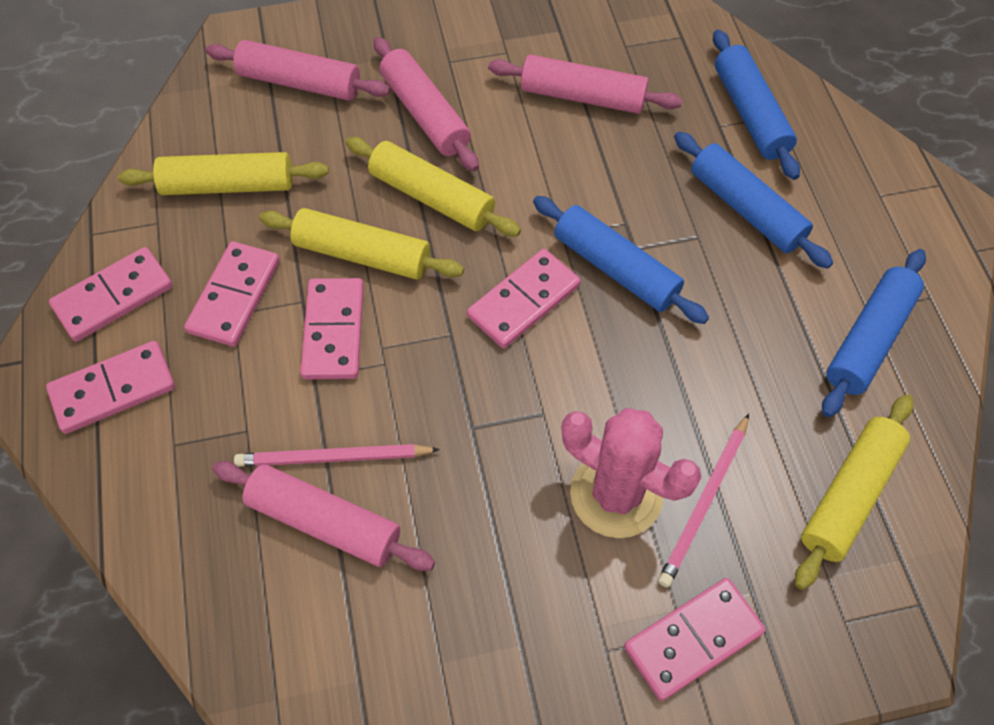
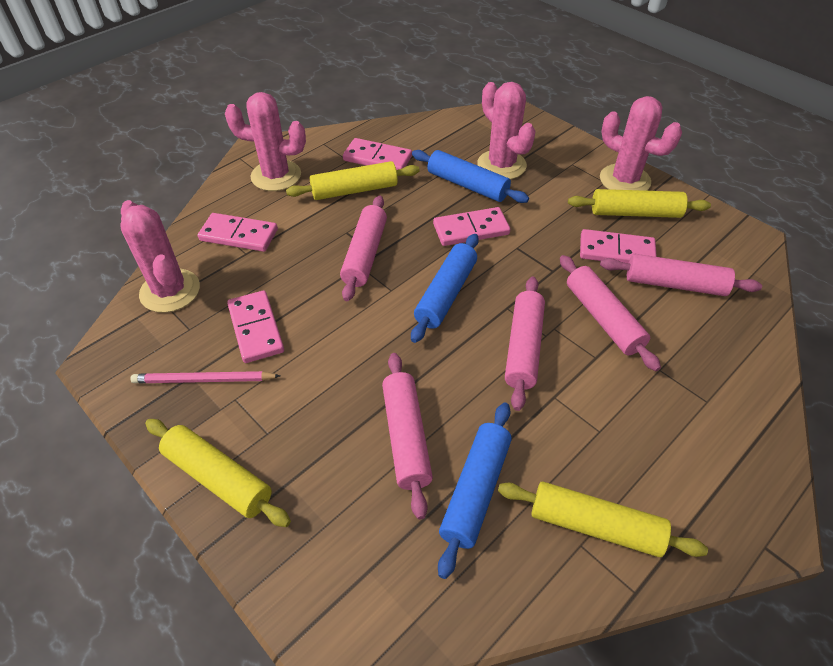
blue rolling pin: 4 -> 3
pink cactus: 1 -> 4
pink domino: 6 -> 5
pink pencil: 2 -> 1
pink rolling pin: 4 -> 5

